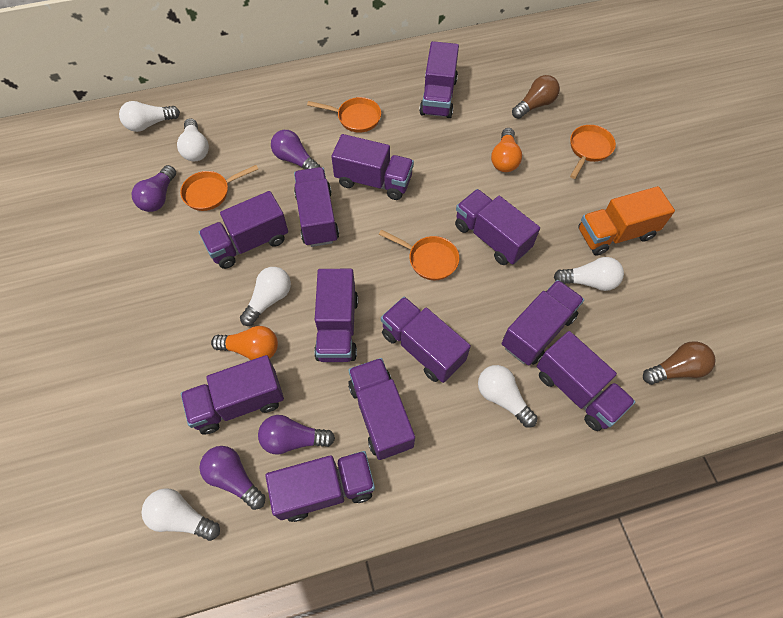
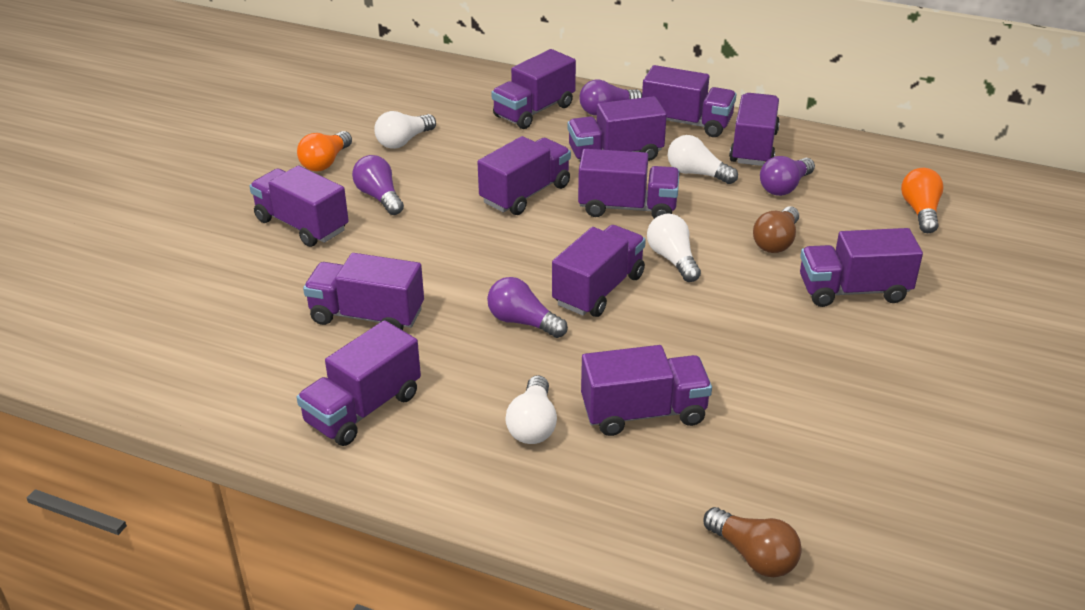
orange pan: 4 -> 0
orange truck: 1 -> 0
white light bulb: 6 -> 4

